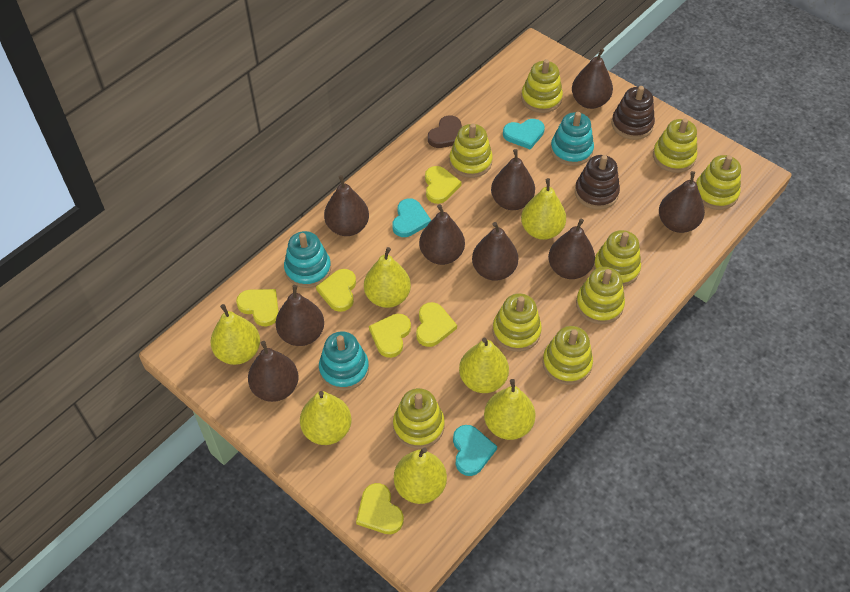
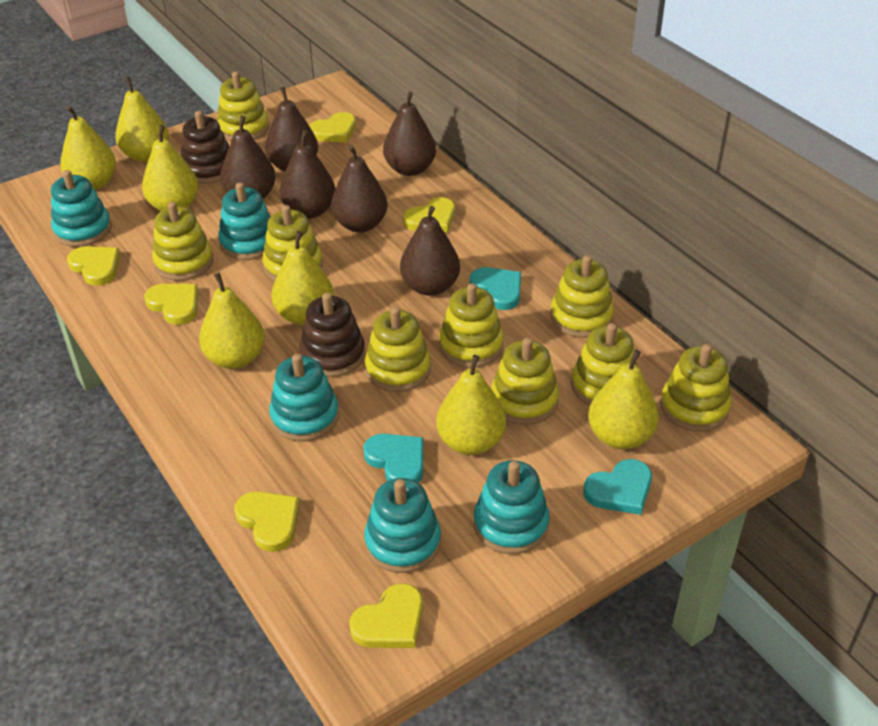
brown heart: 1 -> 0
brown pear: 9 -> 6
turquoise stacking toy: 3 -> 5

